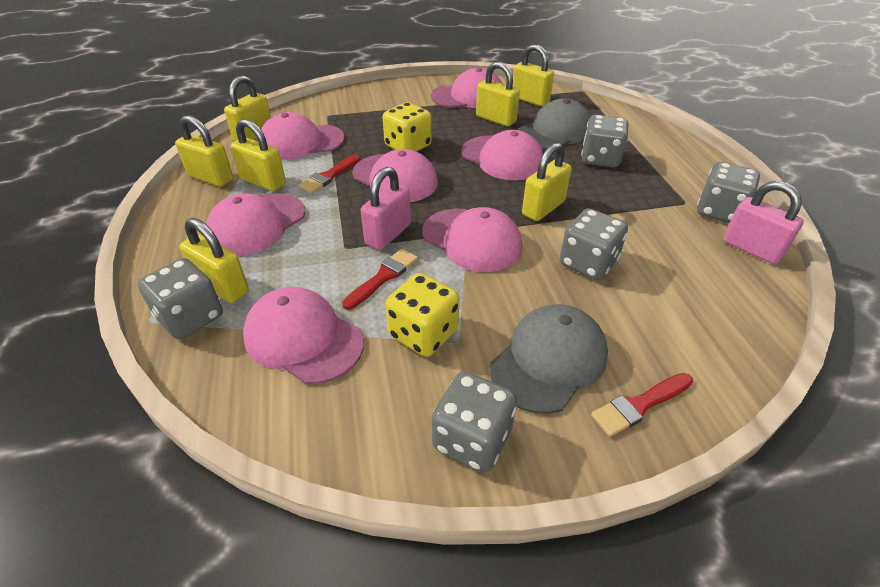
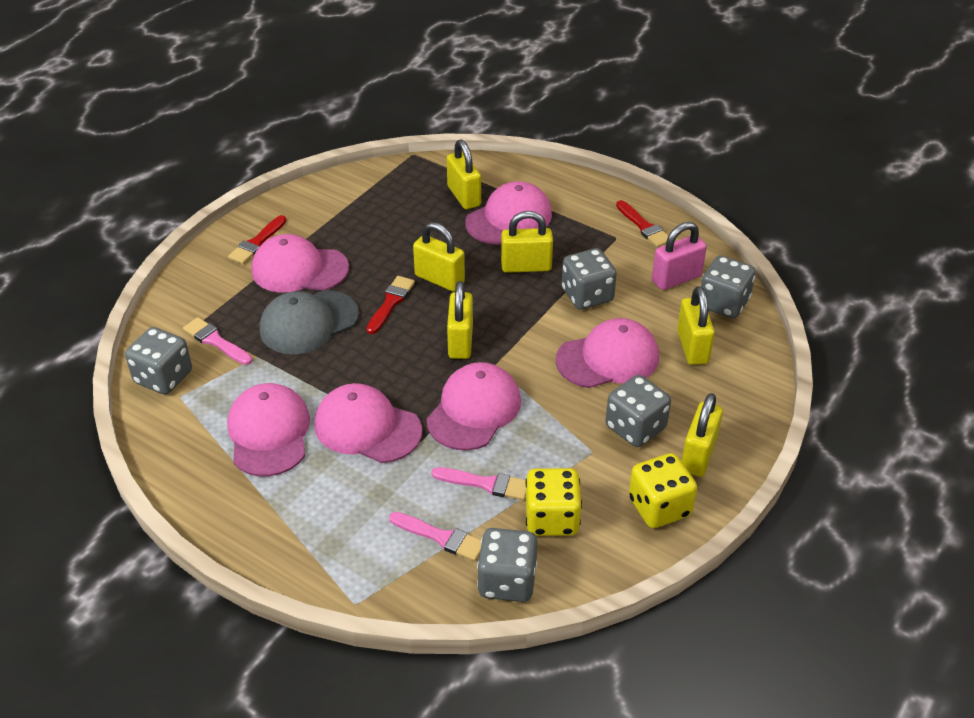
grey cap: 2 -> 1
pink brush: 0 -> 3
pink cap: 7 -> 6
pink padlock: 2 -> 1
yellow padlock: 7 -> 6

